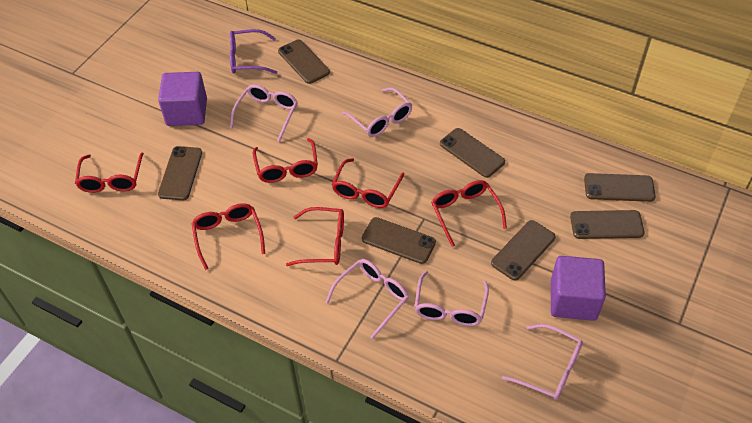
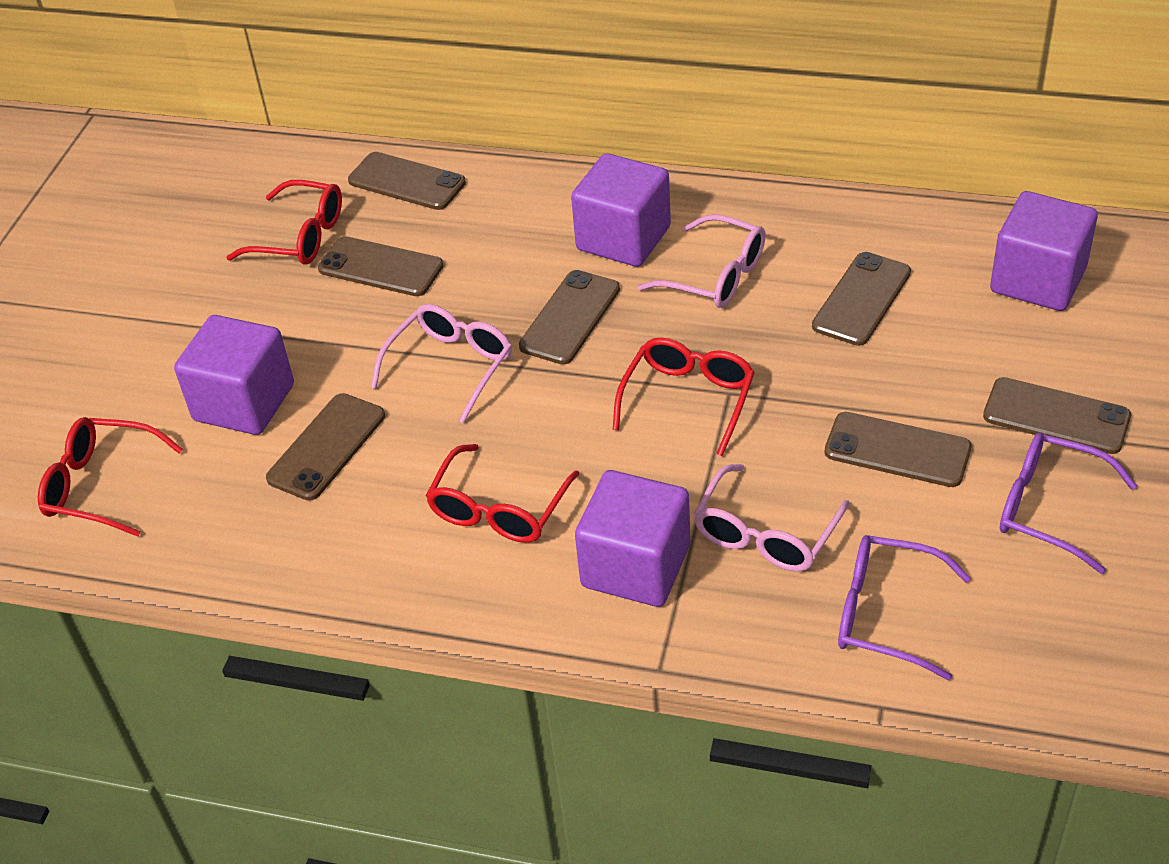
pink glasses: 5 -> 3
purple cube: 2 -> 4
purple glasses: 1 -> 2
red glasses: 6 -> 4

